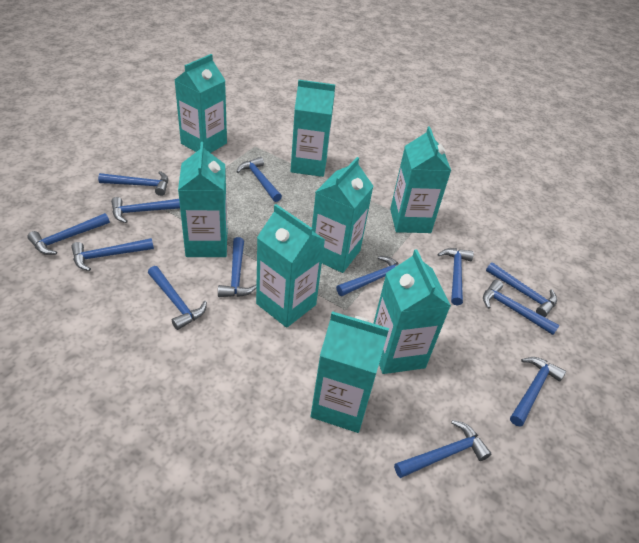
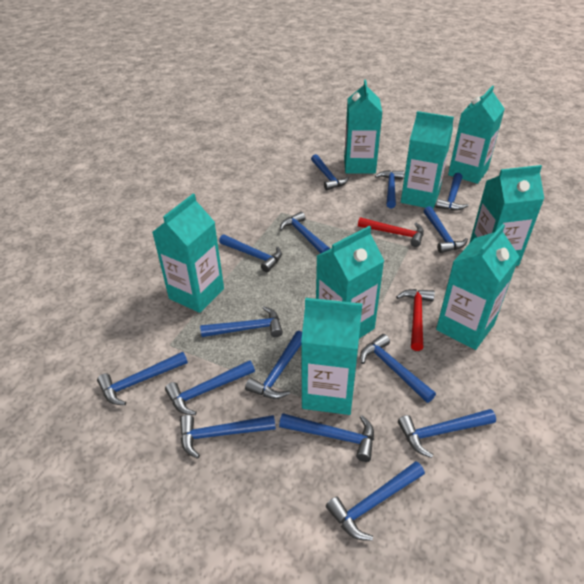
blue hammer: 13 -> 15
red hammer: 0 -> 2

